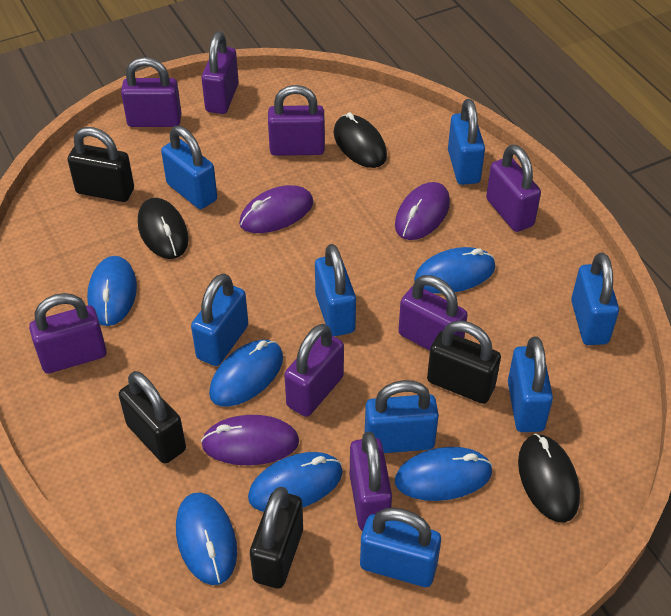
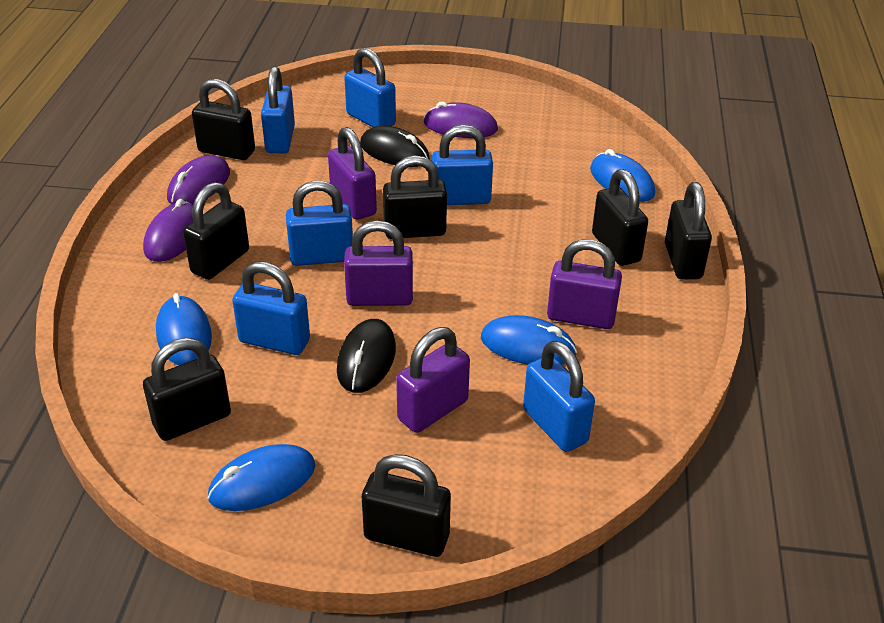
black mouse: 3 -> 2
black padlock: 4 -> 7
blue mouse: 6 -> 4
blue padlock: 8 -> 6
purple padlock: 8 -> 4

